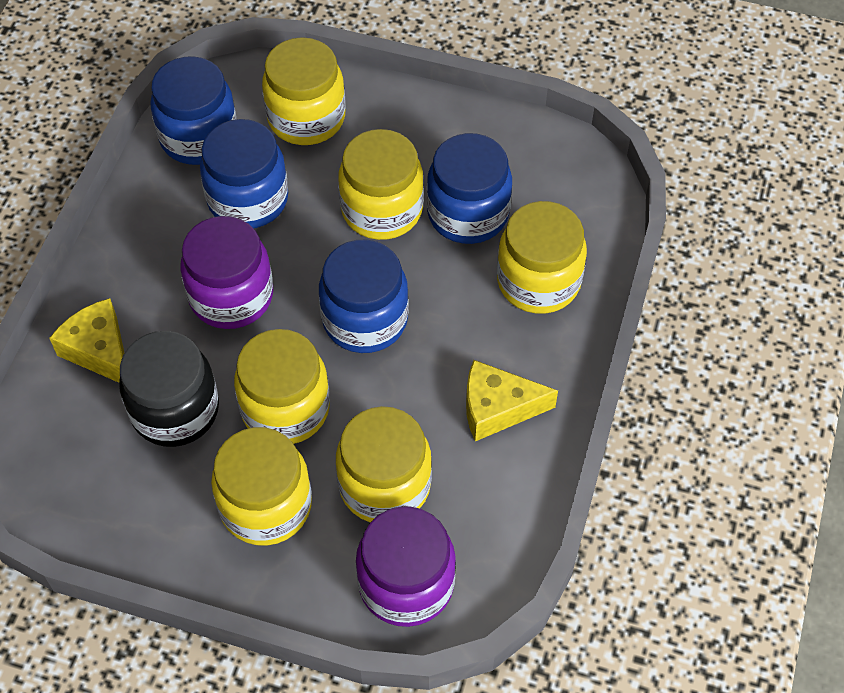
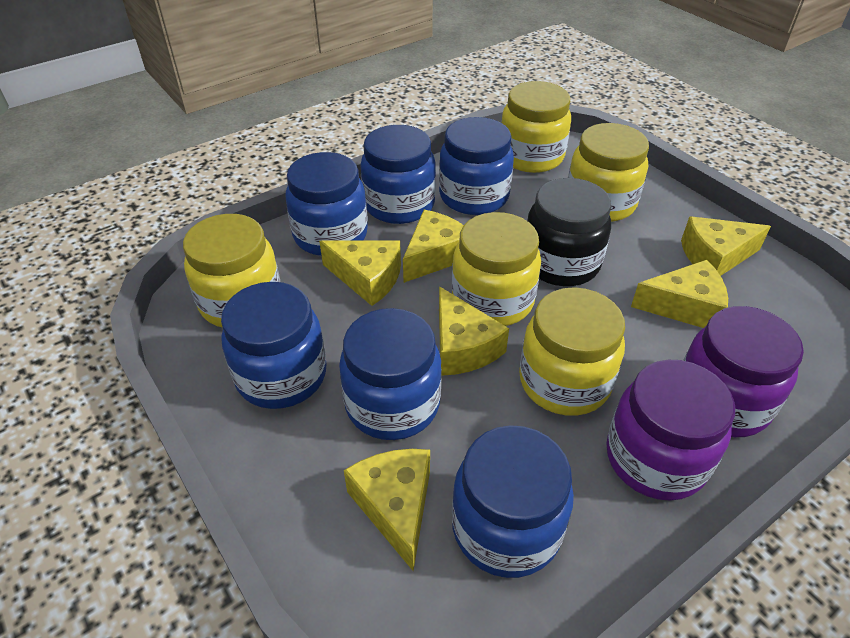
blue jar: 4 -> 6
yellow cheese: 2 -> 6
yellow jar: 6 -> 5

